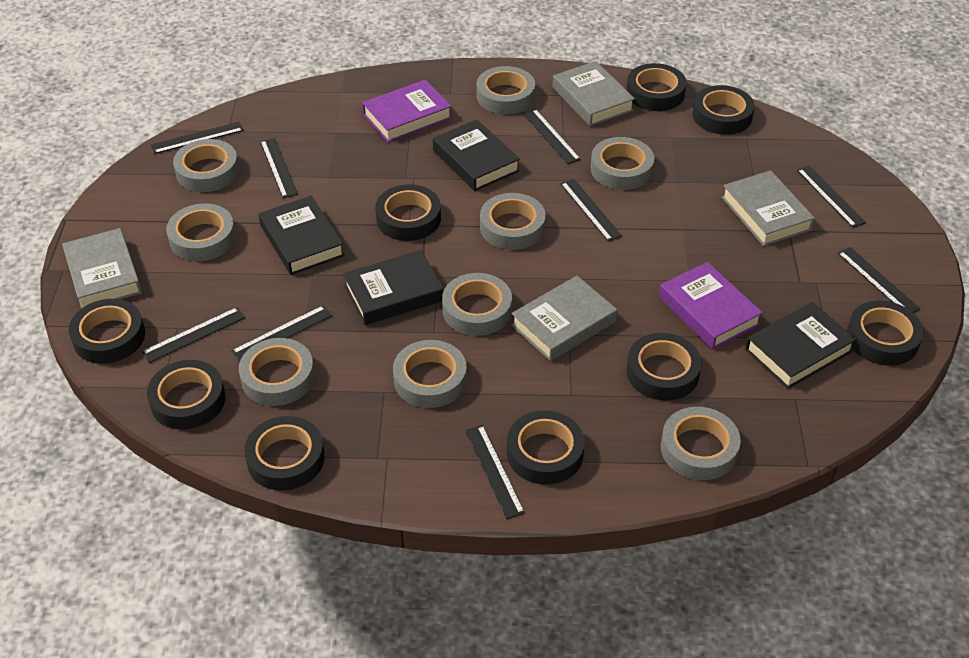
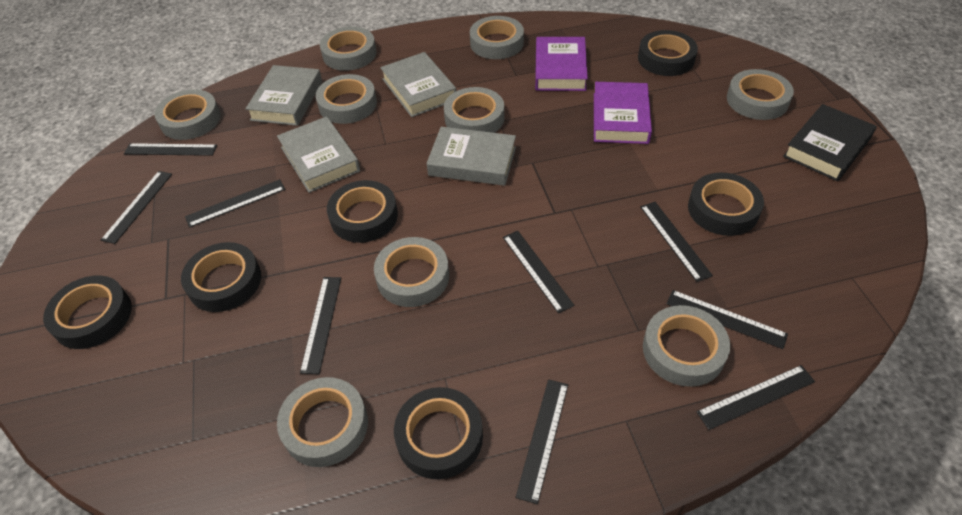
black book: 4 -> 1
black tape: 9 -> 6

